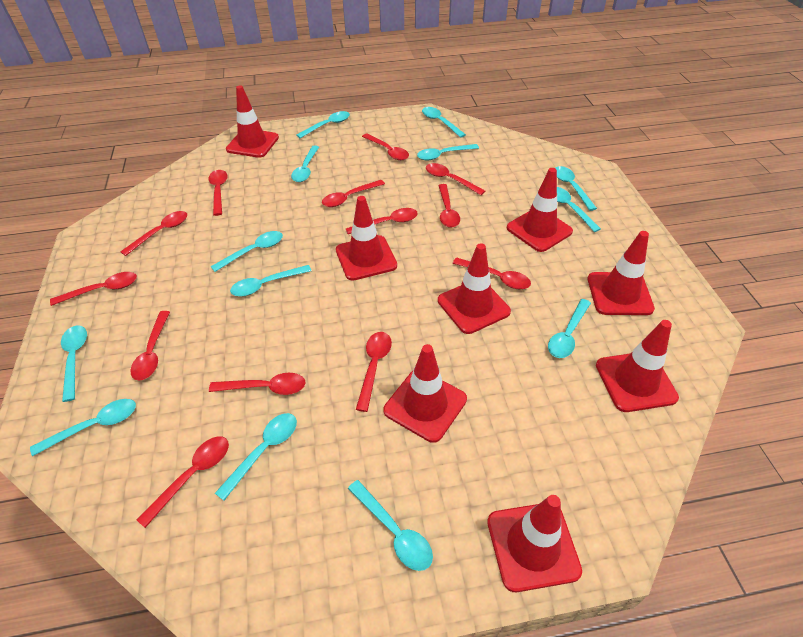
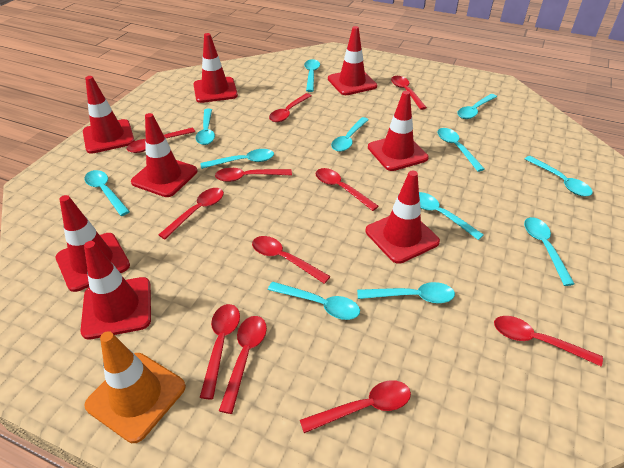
orange traffic cone: 0 -> 1
red spoon: 13 -> 11
turquoise spoon: 13 -> 12

